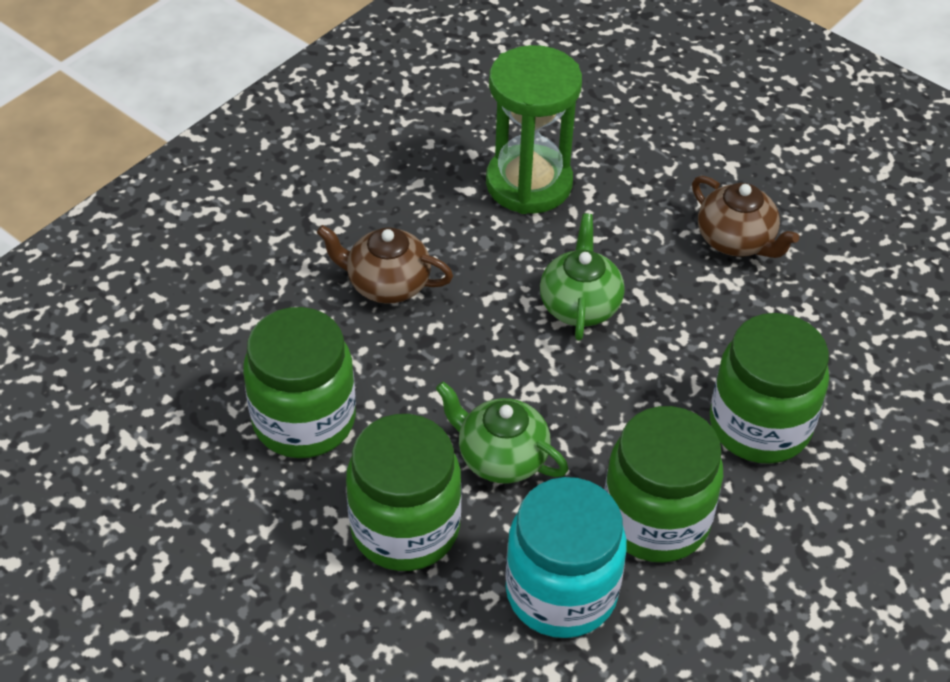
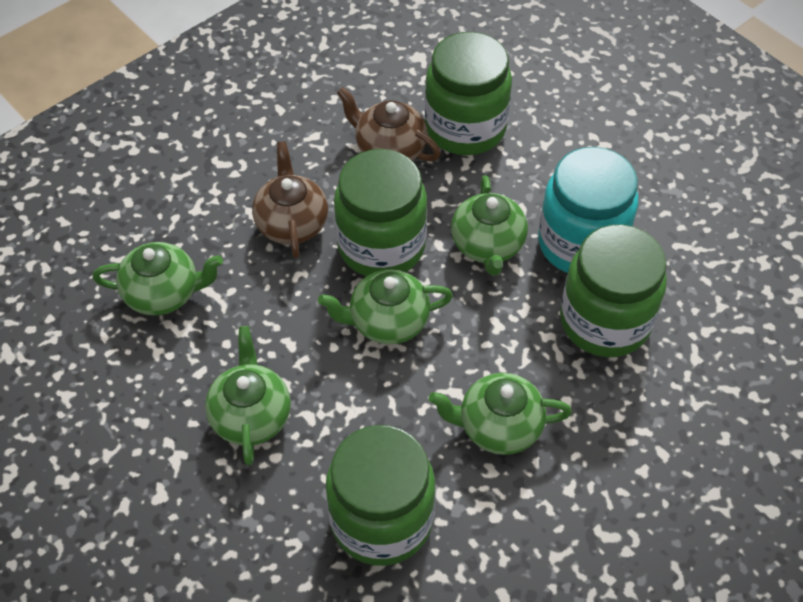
green hourglass: 1 -> 0
green teapot: 2 -> 5

